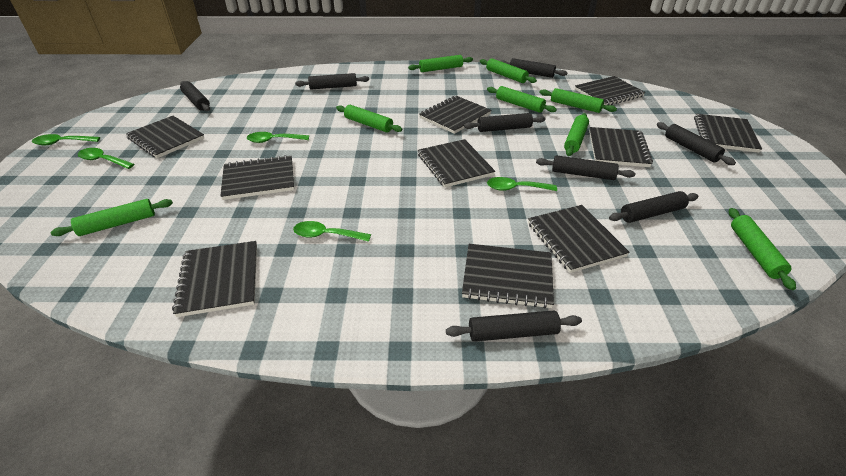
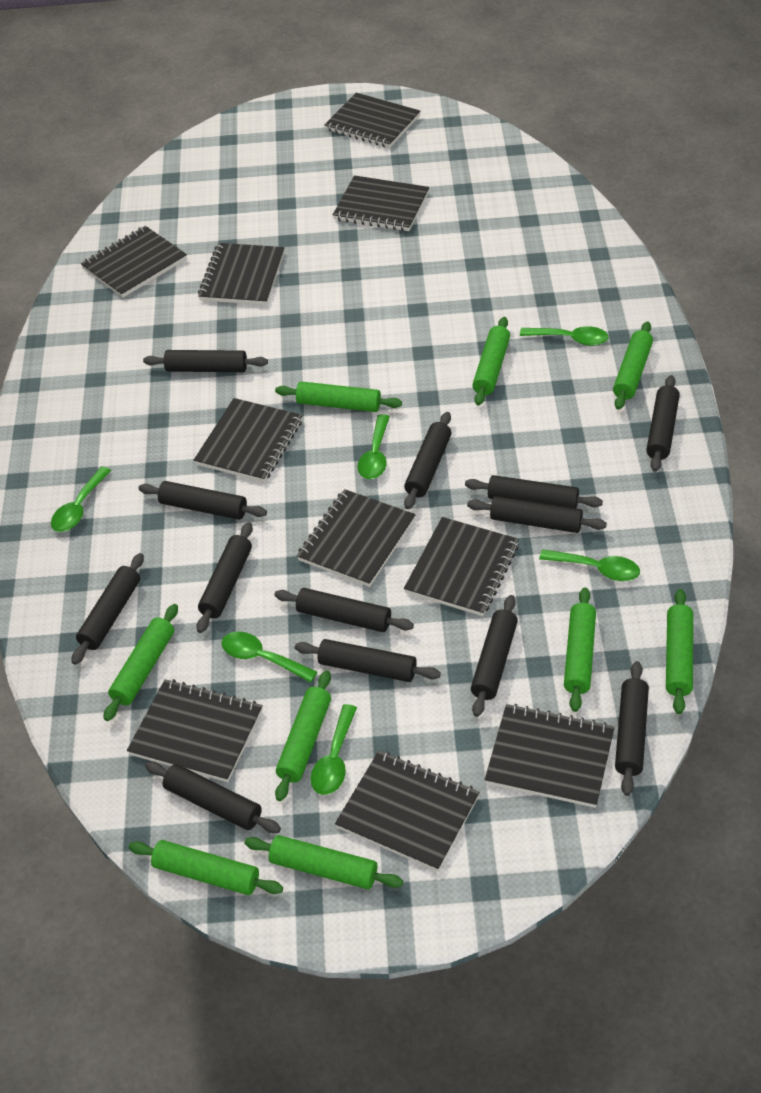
black rolling pin: 8 -> 13
green rolling pin: 8 -> 9
green spoon: 5 -> 6

